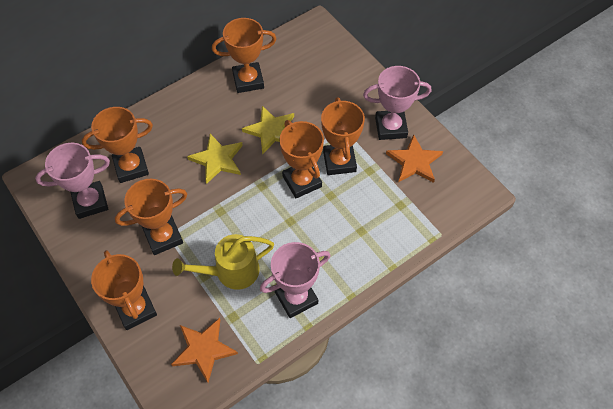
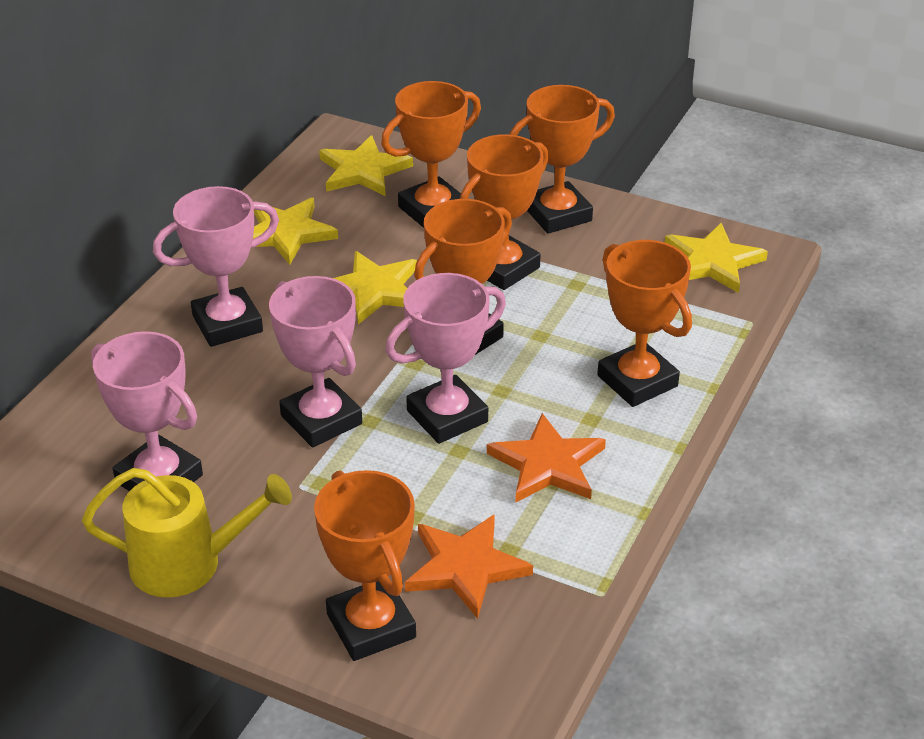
pink trophy: 3 -> 4
yellow star: 2 -> 4

